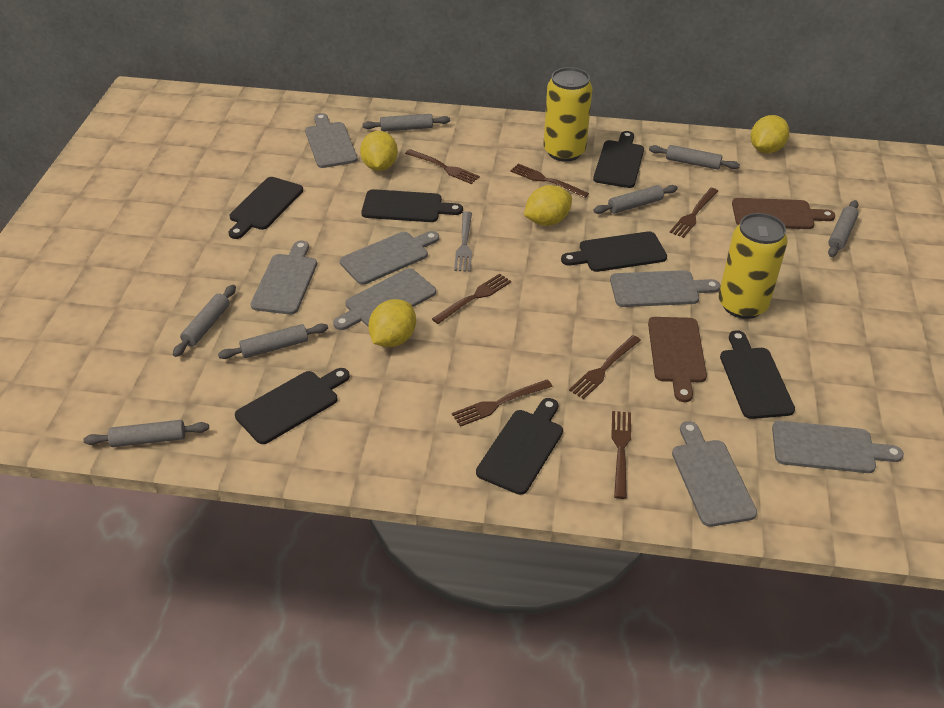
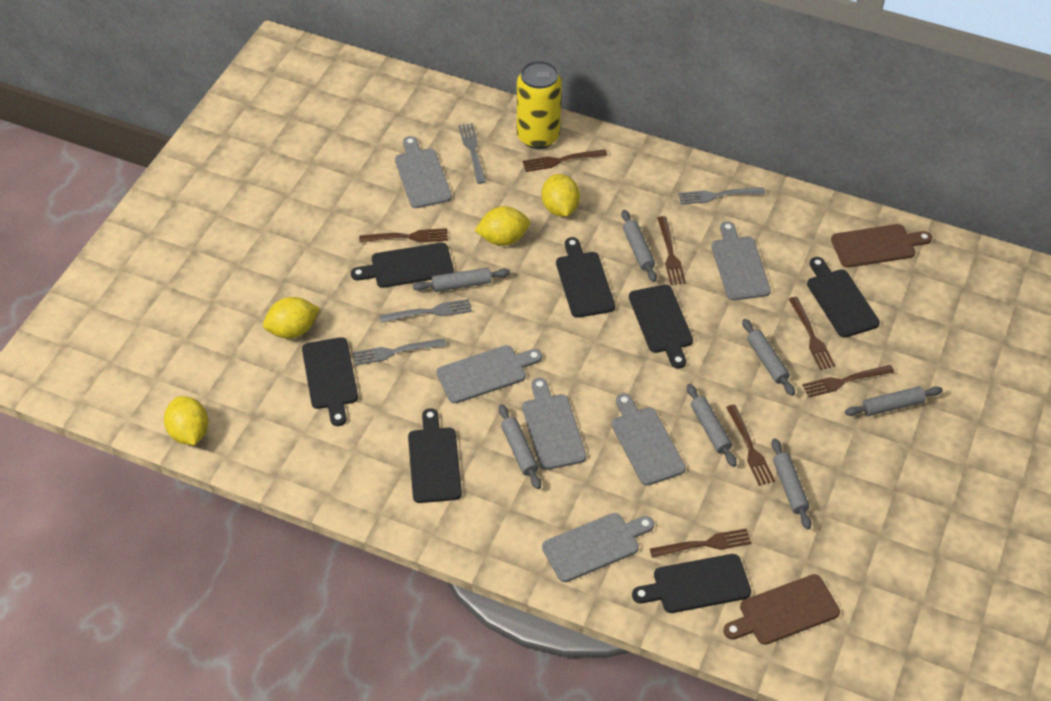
grey cutting board: 7 -> 6
grey fork: 1 -> 4
yellow can: 2 -> 1

